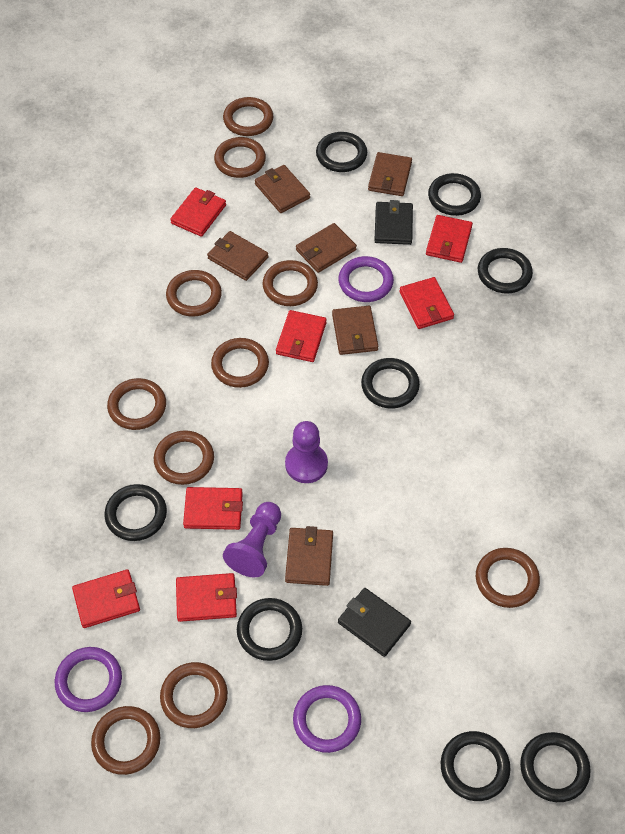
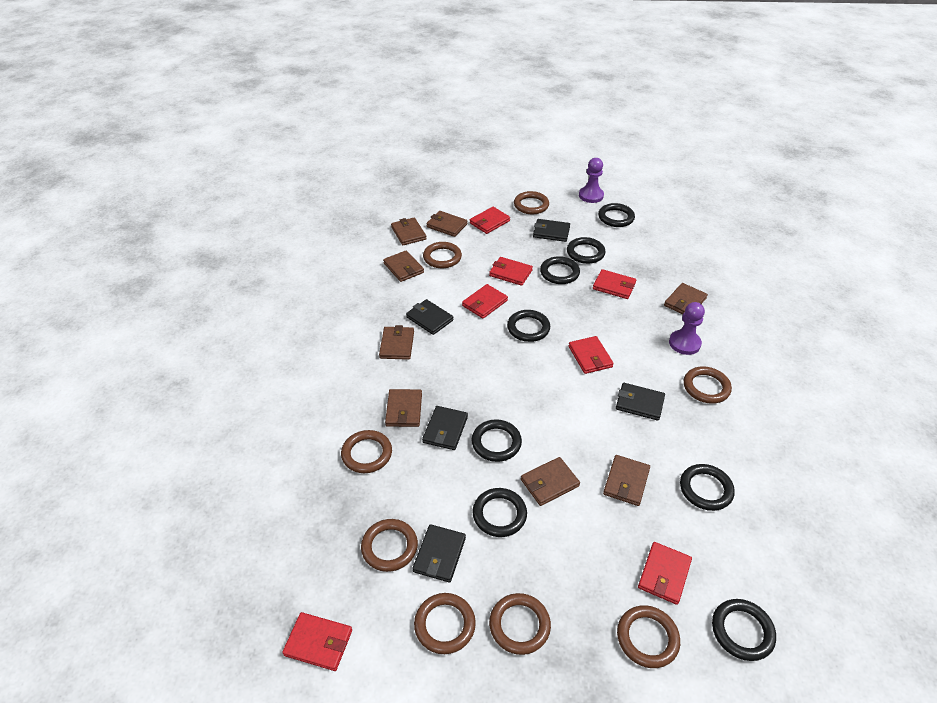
black wallet: 2 -> 5
brown ring: 10 -> 8
brown wallet: 6 -> 8
purple ring: 3 -> 0

